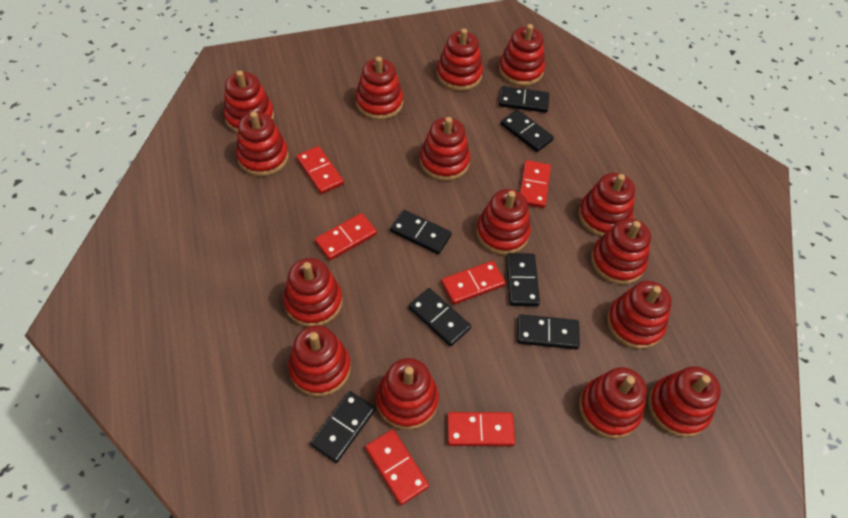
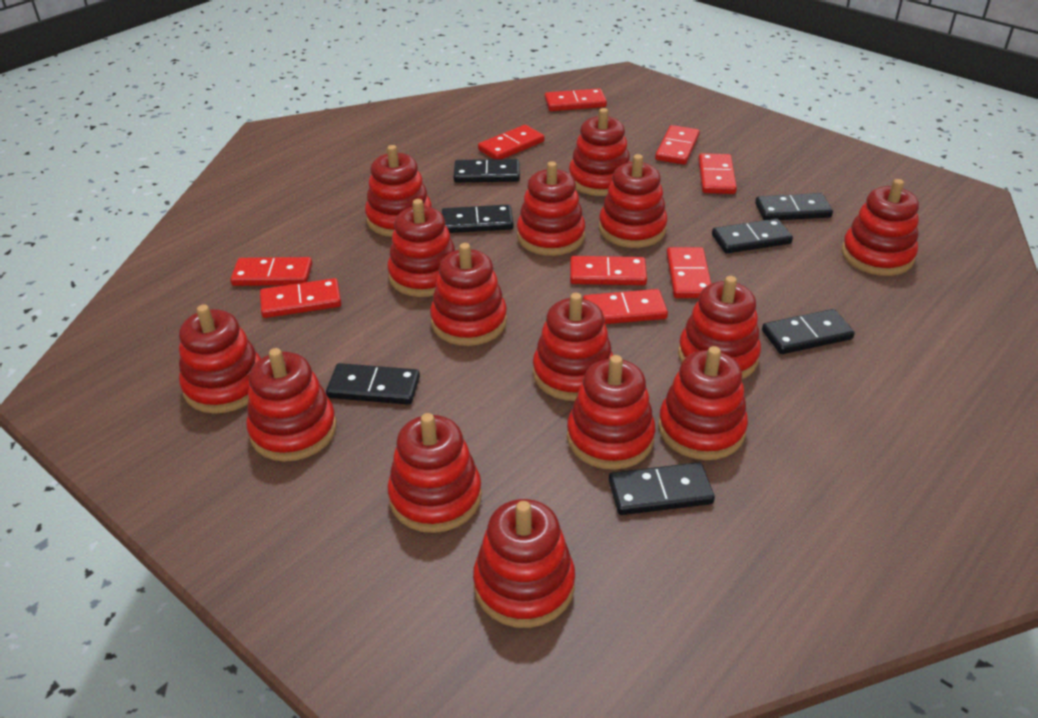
red domino: 6 -> 9

